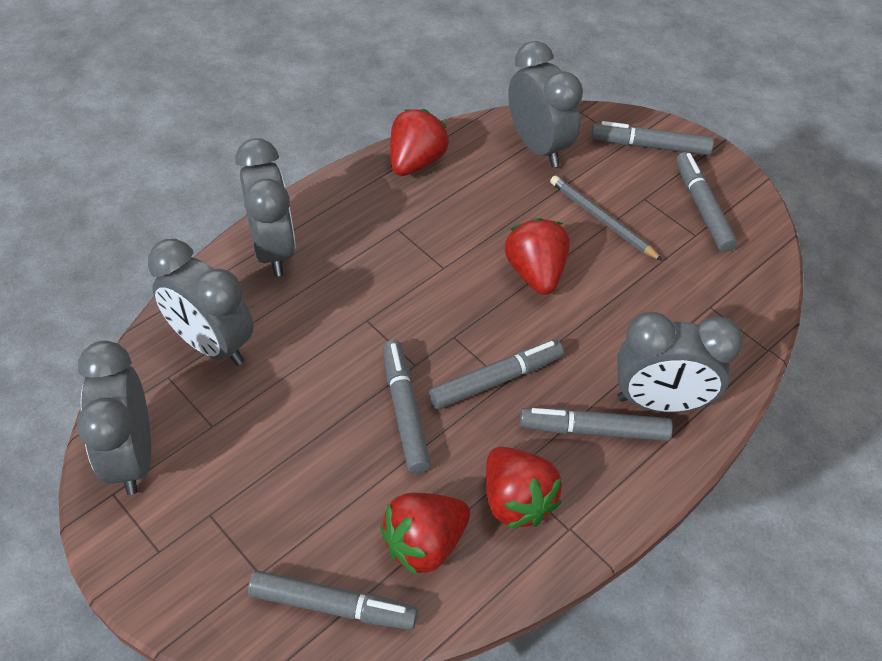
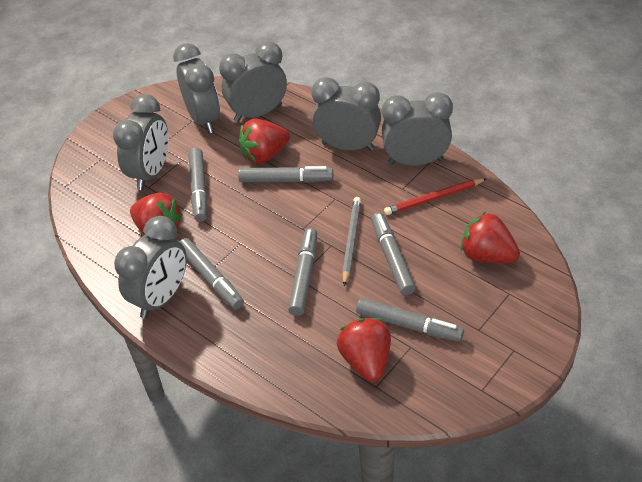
grey clock: 5 -> 6
red pencil: 0 -> 1

